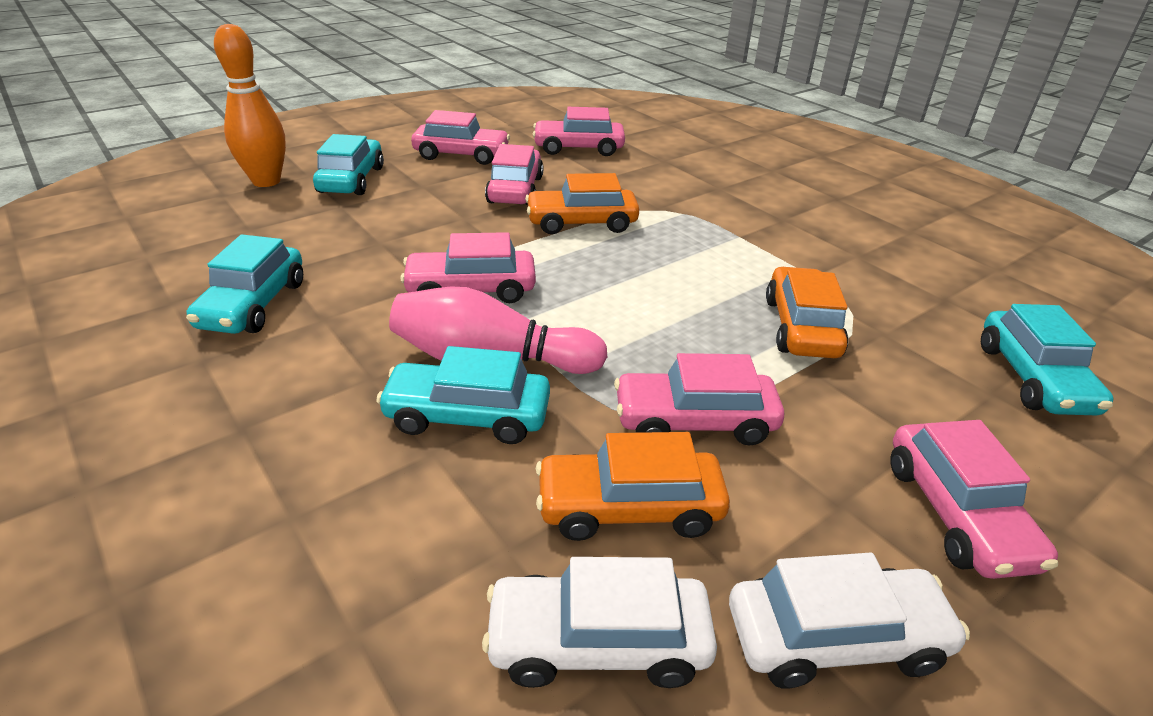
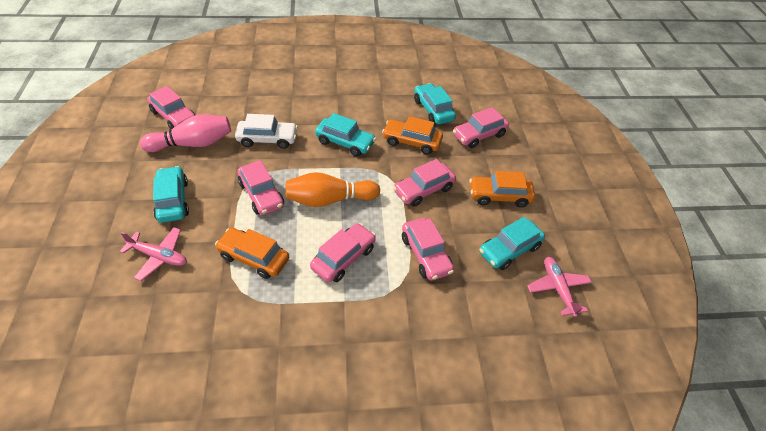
pink plane: 0 -> 2
white car: 2 -> 1

